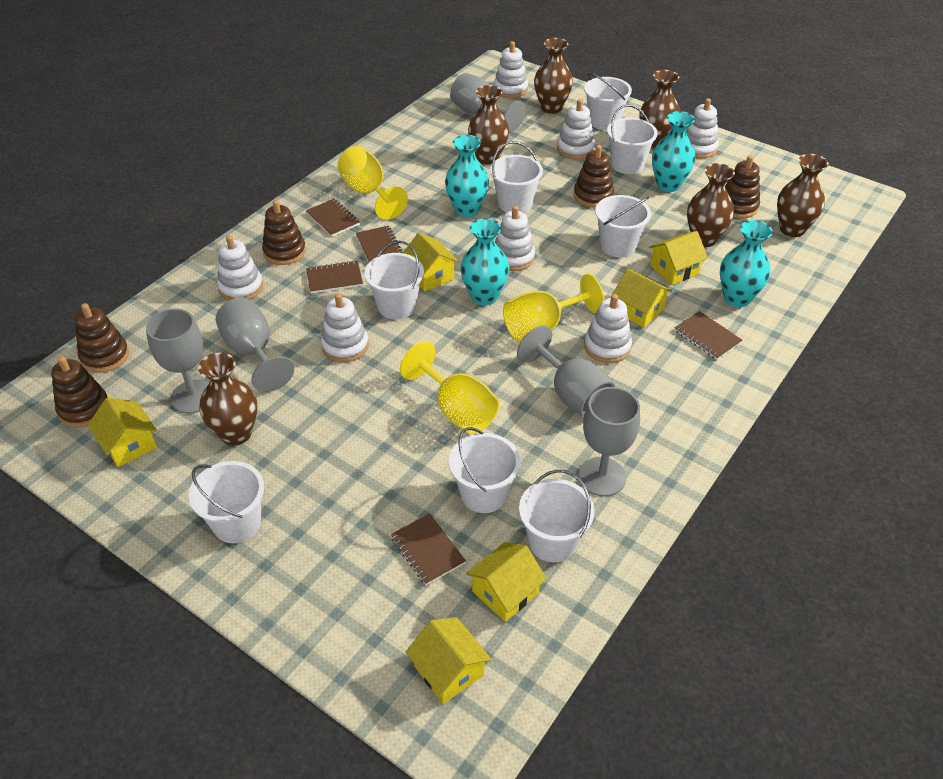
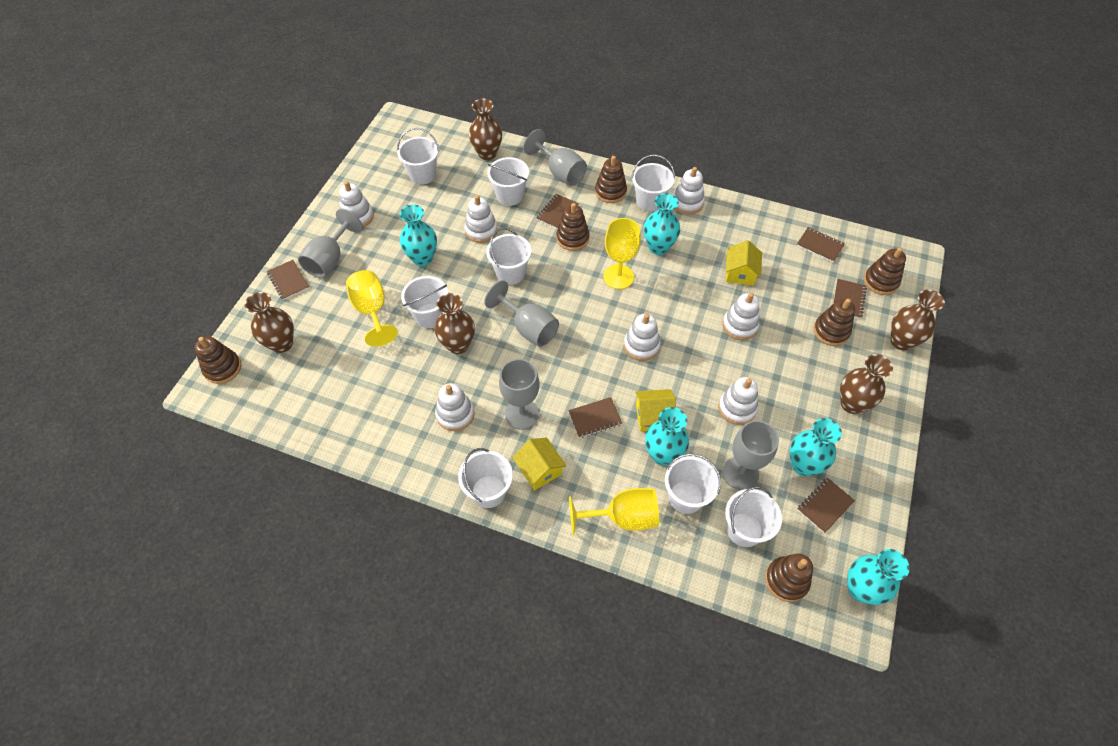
brown notebook: 5 -> 6
brown stacking toy: 5 -> 6
brown vase: 6 -> 5
turquoise vase: 4 -> 5
yellow house: 6 -> 3

